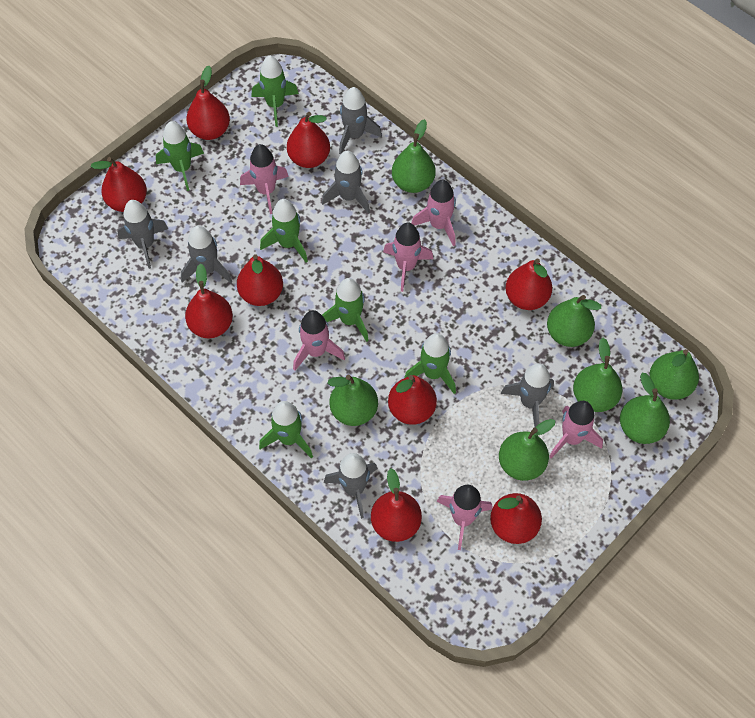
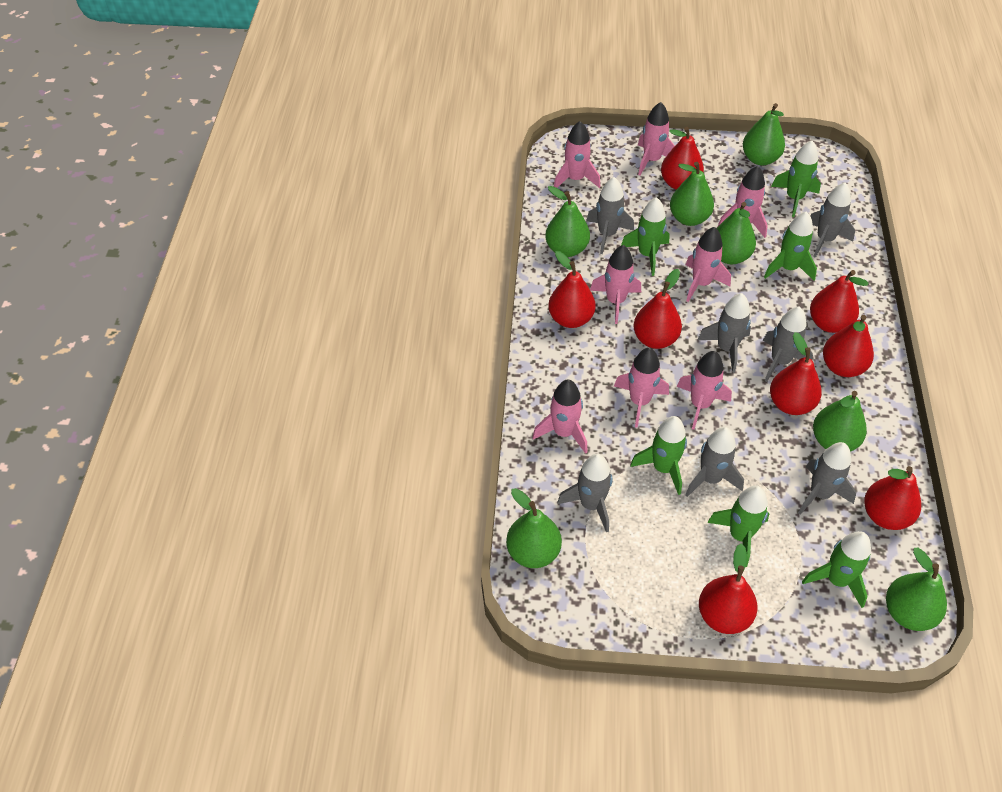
grey rocket: 6 -> 7
pink rocket: 6 -> 8
red pear: 9 -> 8

